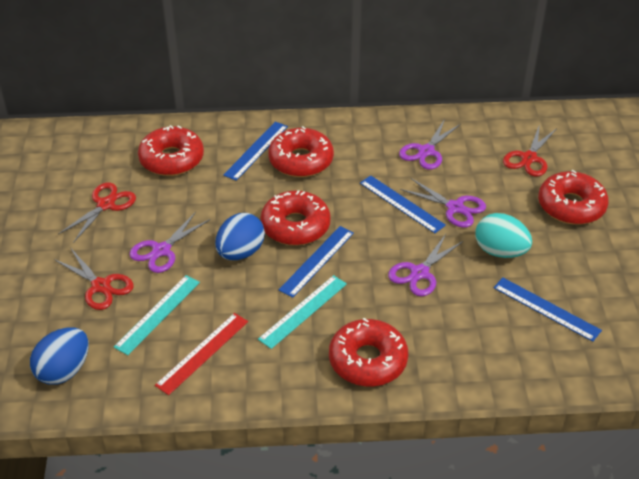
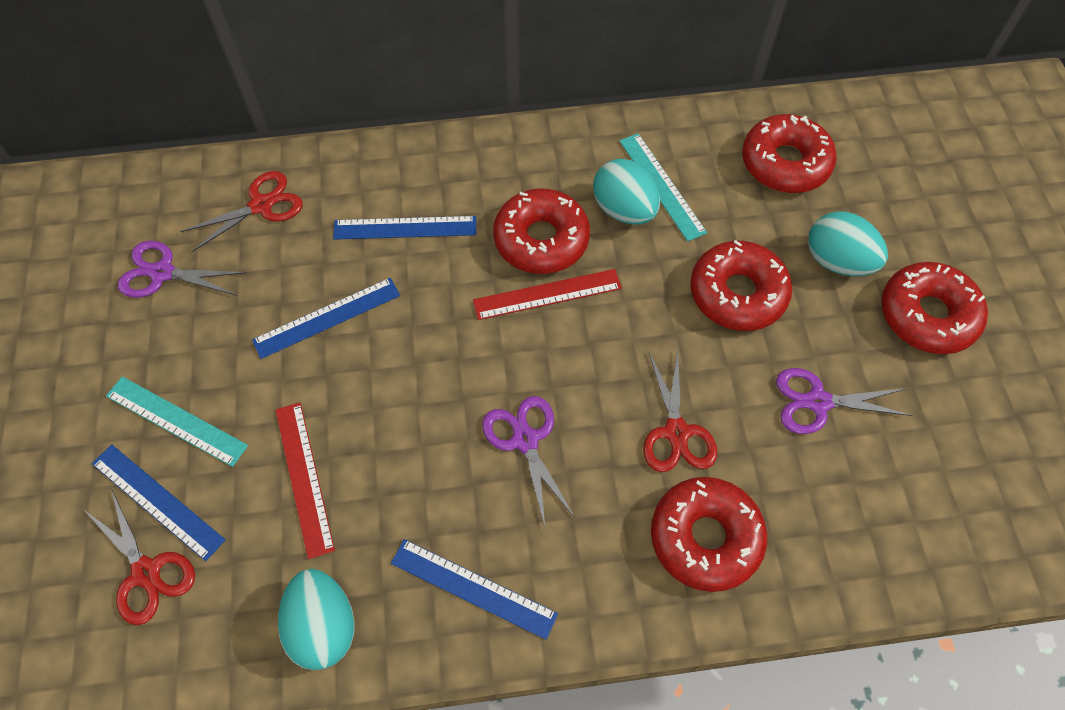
blue egg: 2 -> 0
purple scissors: 4 -> 3
red ruler: 1 -> 2
turquoise egg: 1 -> 3

